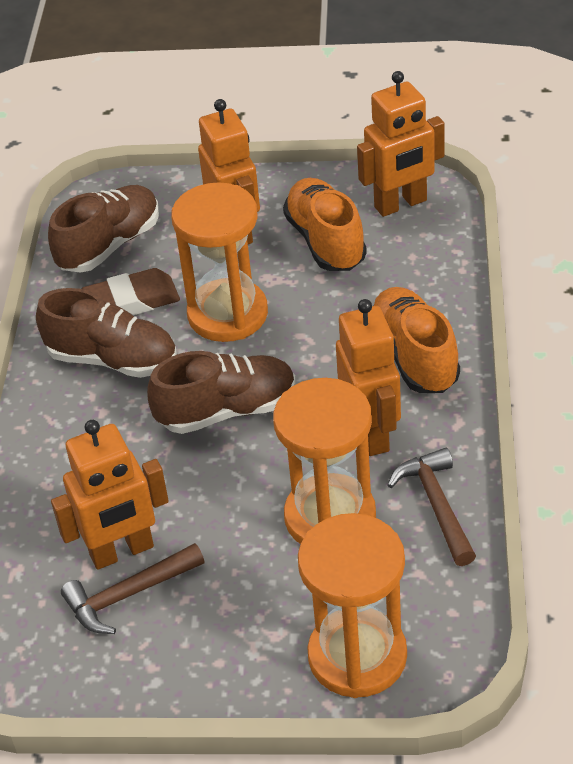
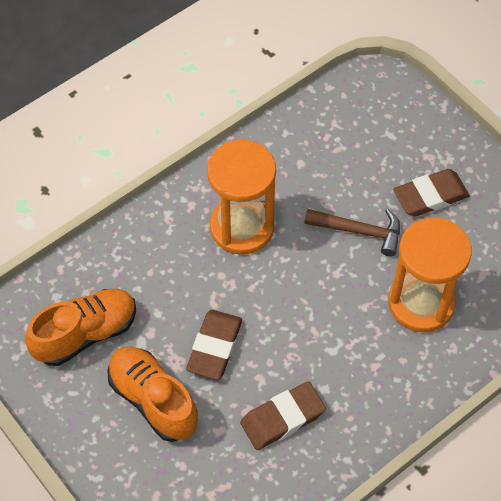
brown eraser: 1 -> 3
brown hammer: 2 -> 1
brown shoe: 3 -> 0
orange hourglass: 3 -> 2
orange robot: 4 -> 0

